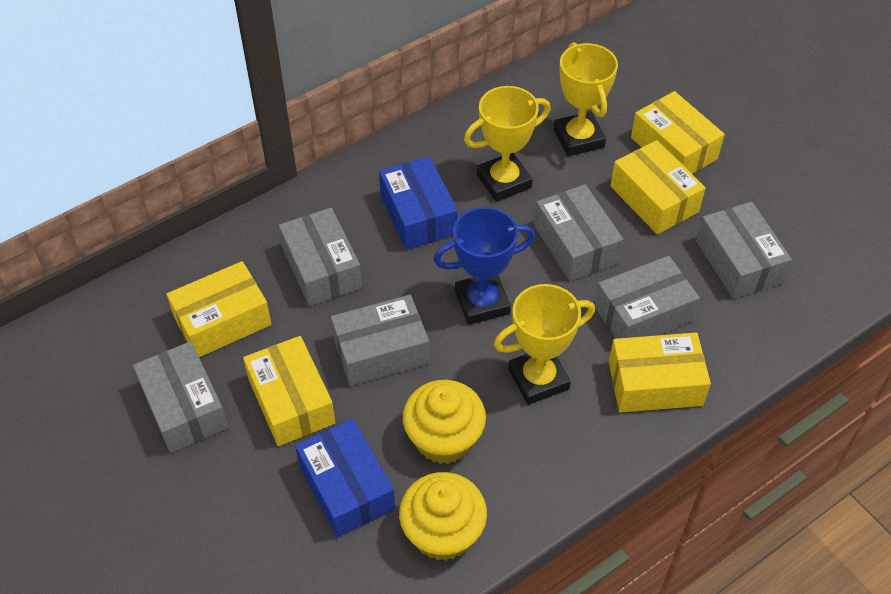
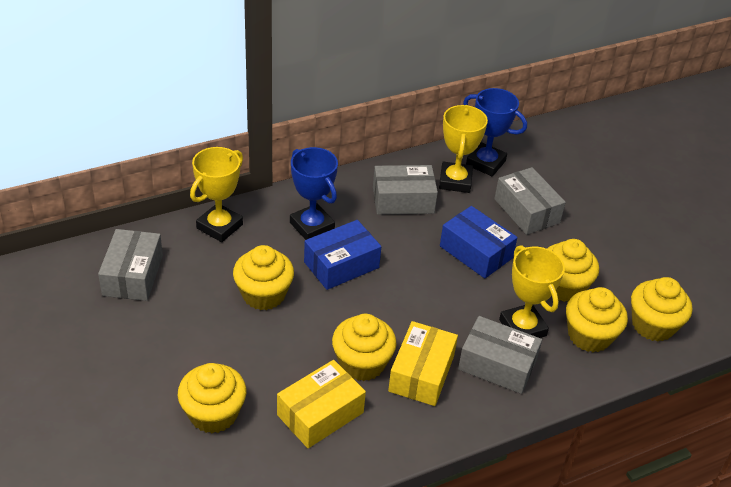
blue trophy: 1 -> 2
grey box: 6 -> 4
yellow box: 5 -> 2
yellow cupcake: 2 -> 6

